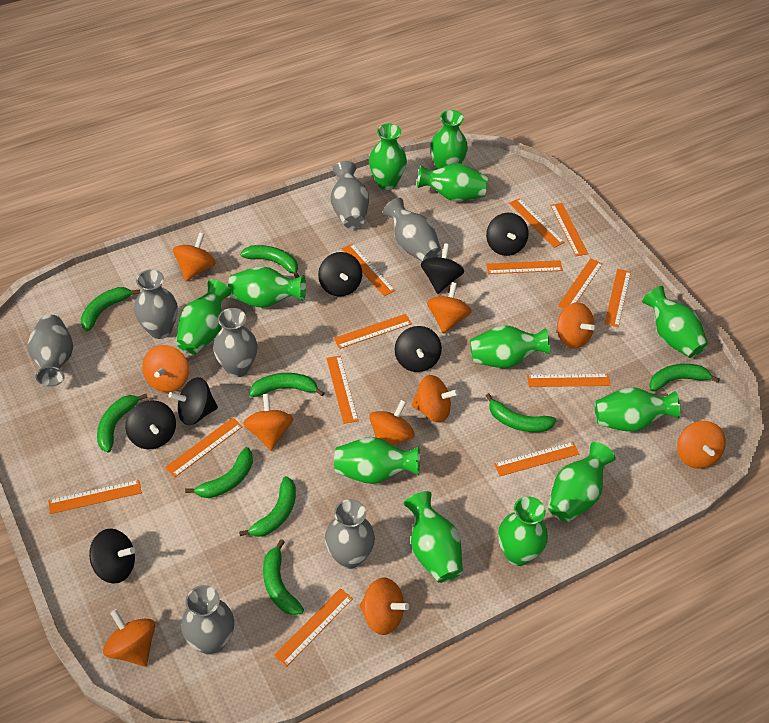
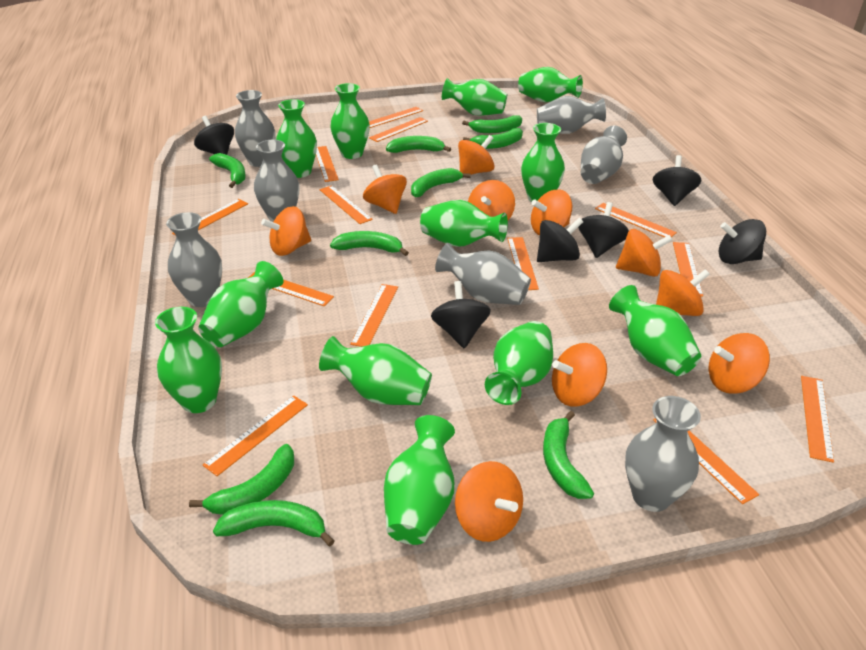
black spinning top: 7 -> 6

